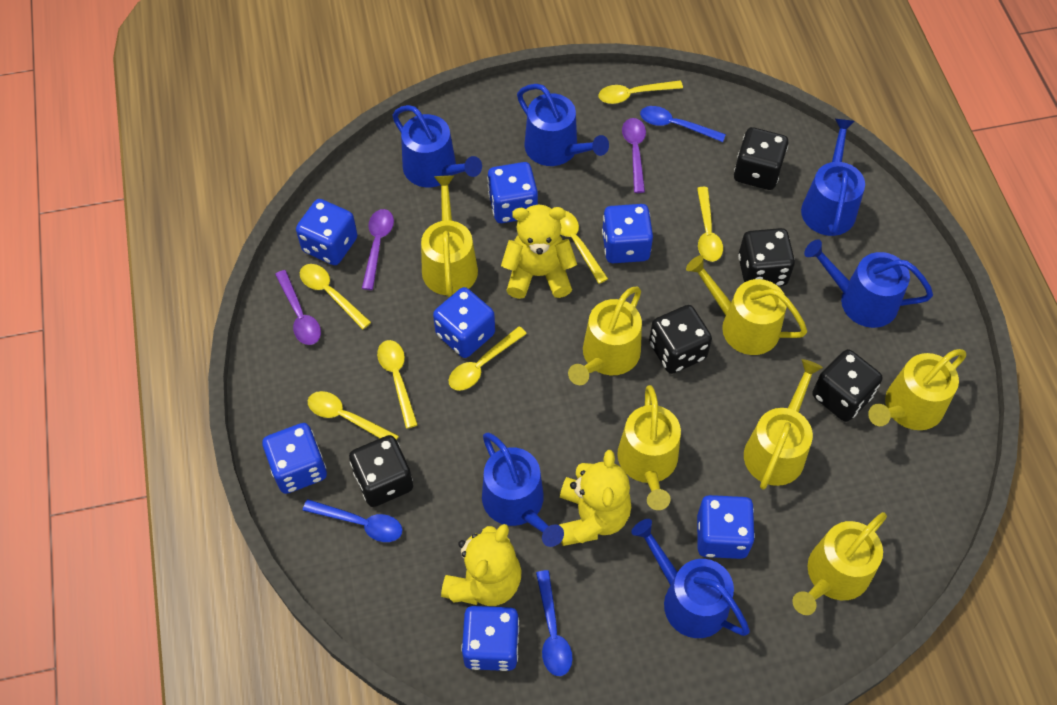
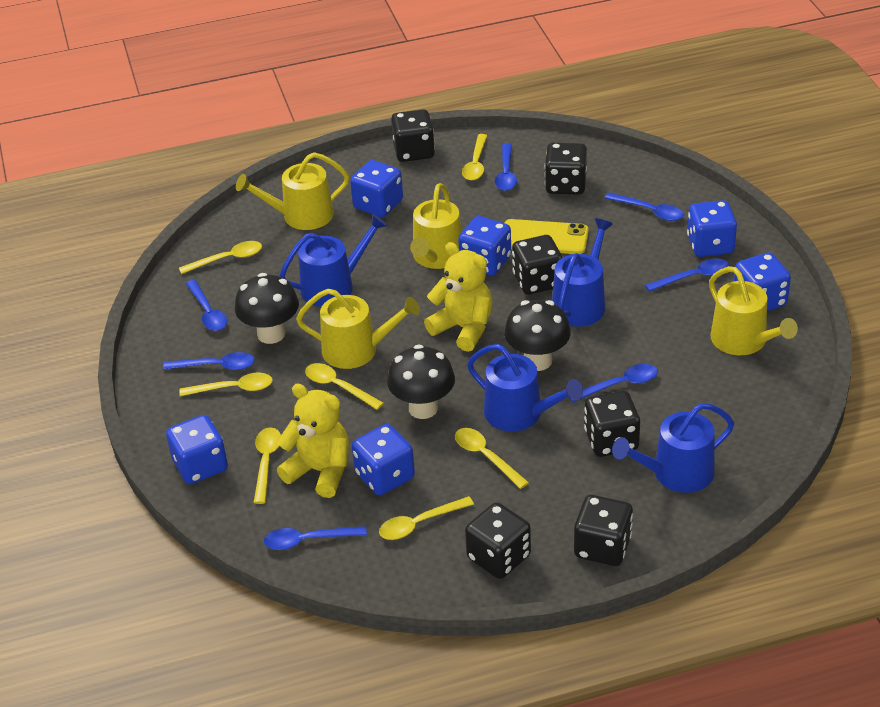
black dice: 5 -> 6
black mushroom: 0 -> 3
blue dice: 7 -> 6
blue spoon: 3 -> 7
blue watering can: 6 -> 4
purple spoon: 3 -> 0
yellow phone: 0 -> 1
yellow teddy bear: 3 -> 2
yellow watering can: 7 -> 4

